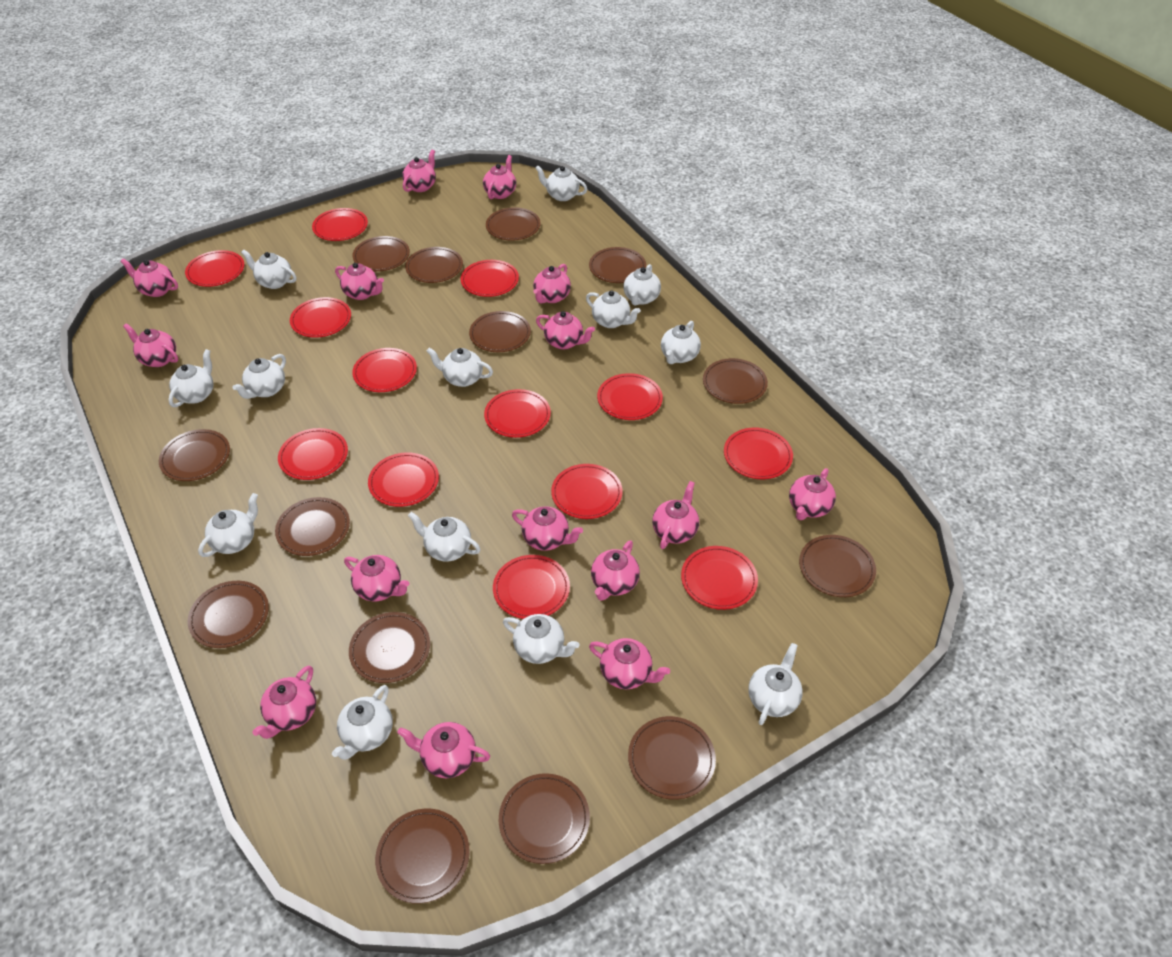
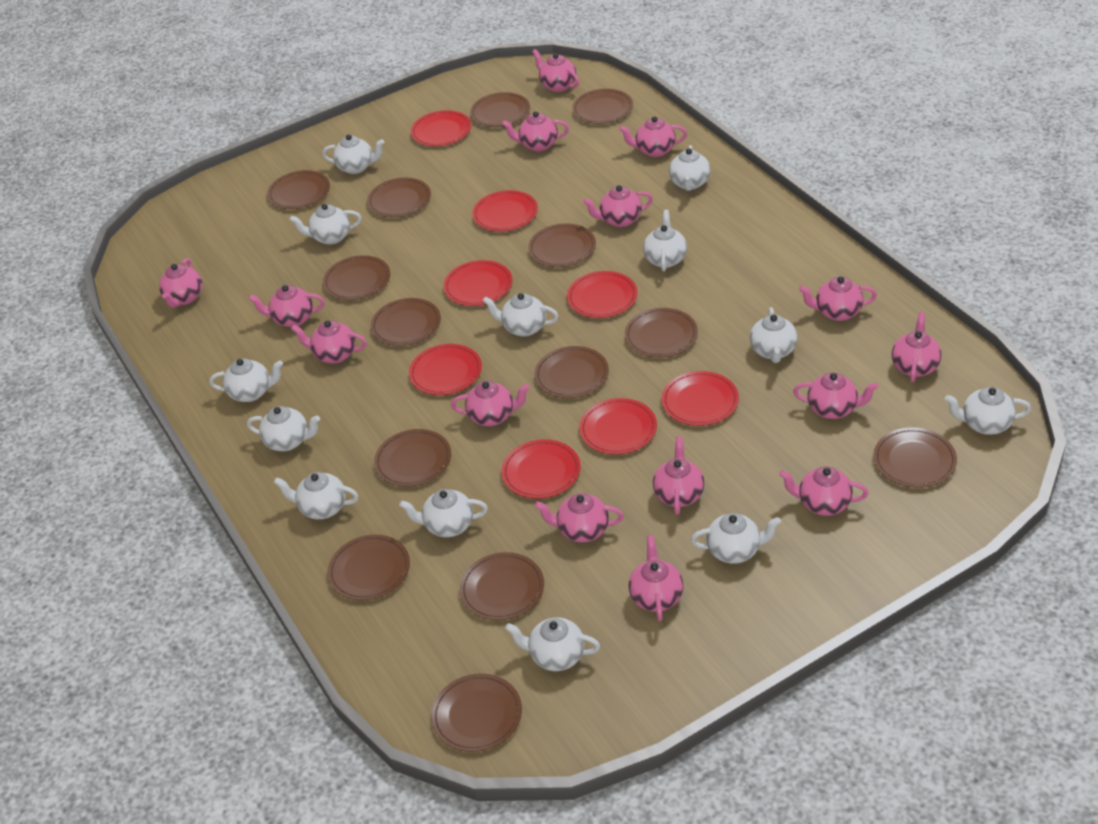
red plate: 13 -> 8

